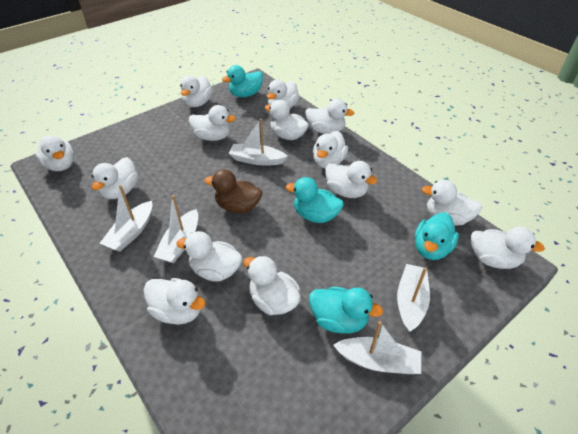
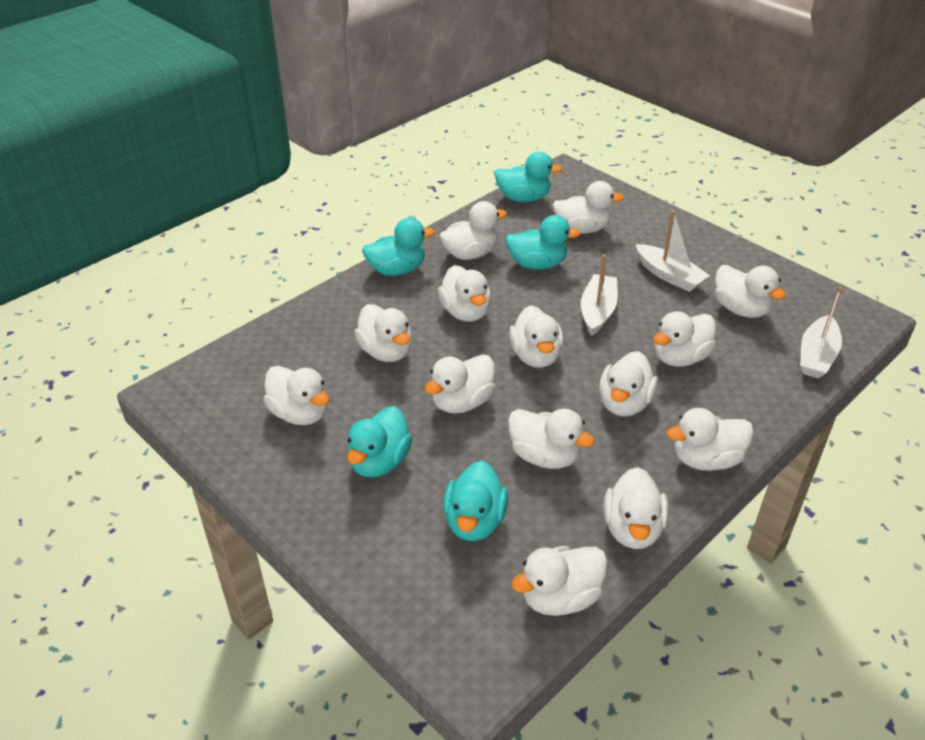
brown duck: 1 -> 0
turquoise duck: 4 -> 5
white boat: 5 -> 3

